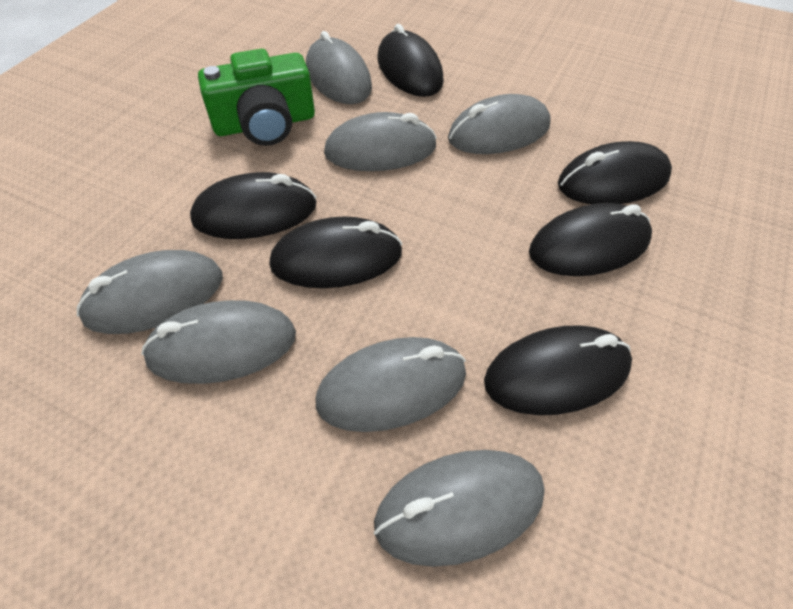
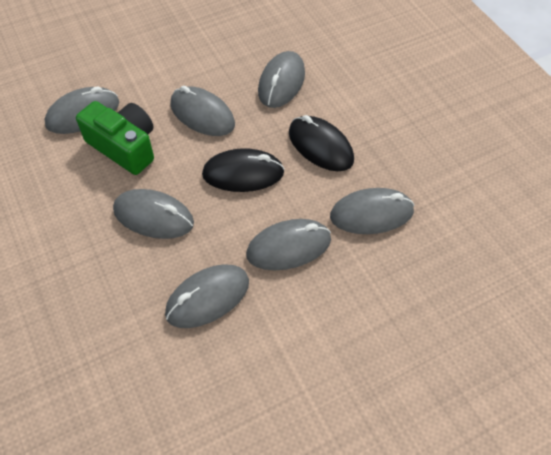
black mouse: 6 -> 2

